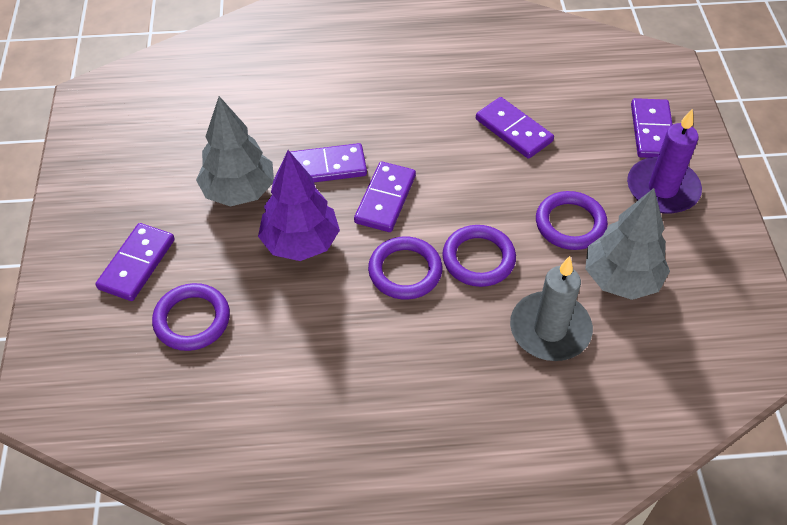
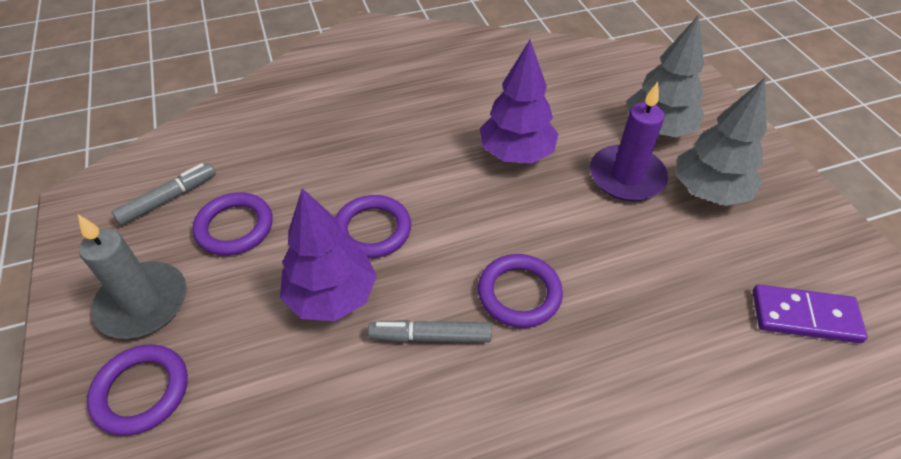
grey marker: 0 -> 2
purple domino: 5 -> 1
purple tree: 1 -> 2

